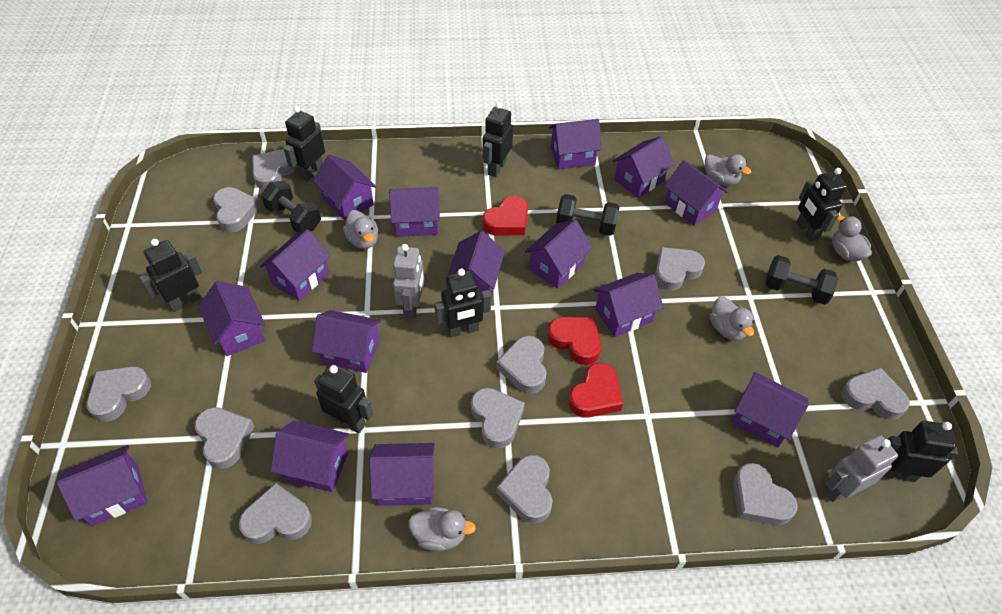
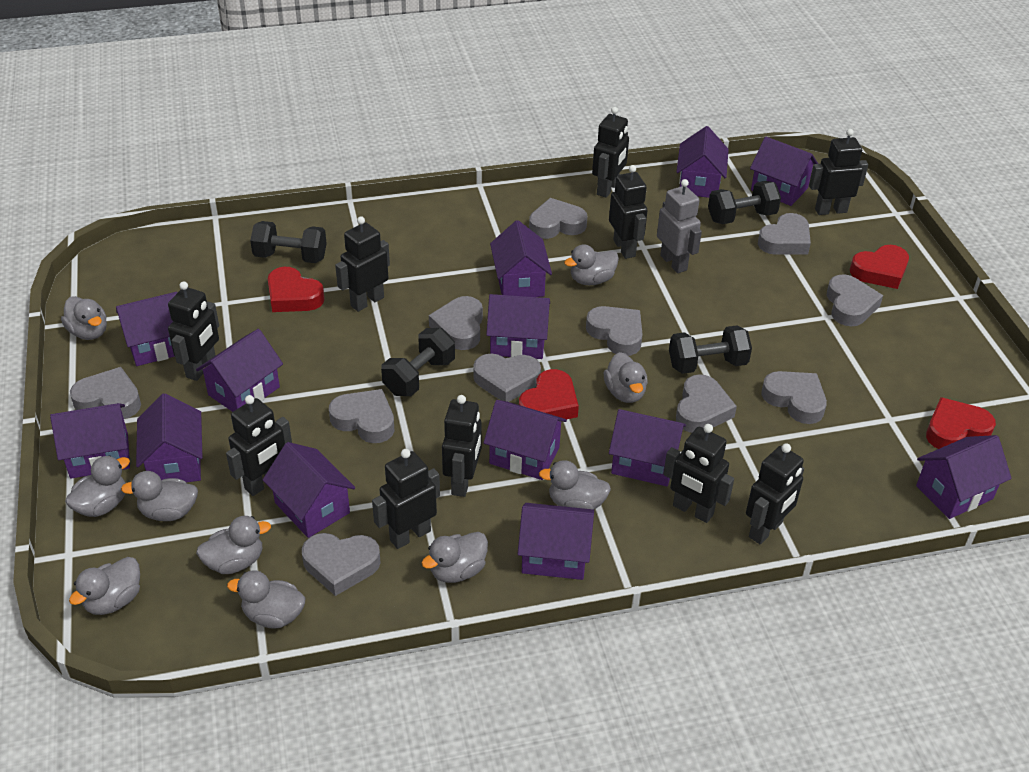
black dumbbell: 3 -> 4
black robot: 7 -> 10
grey duck: 5 -> 10
grey robot: 2 -> 1
purple house: 15 -> 13
red heart: 3 -> 4

